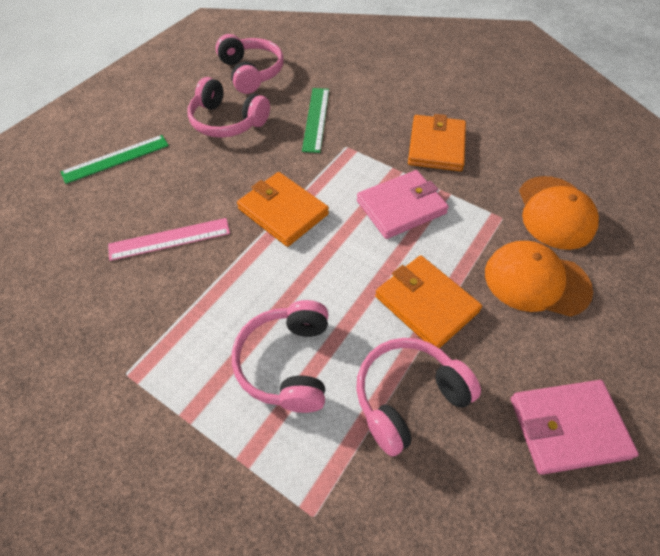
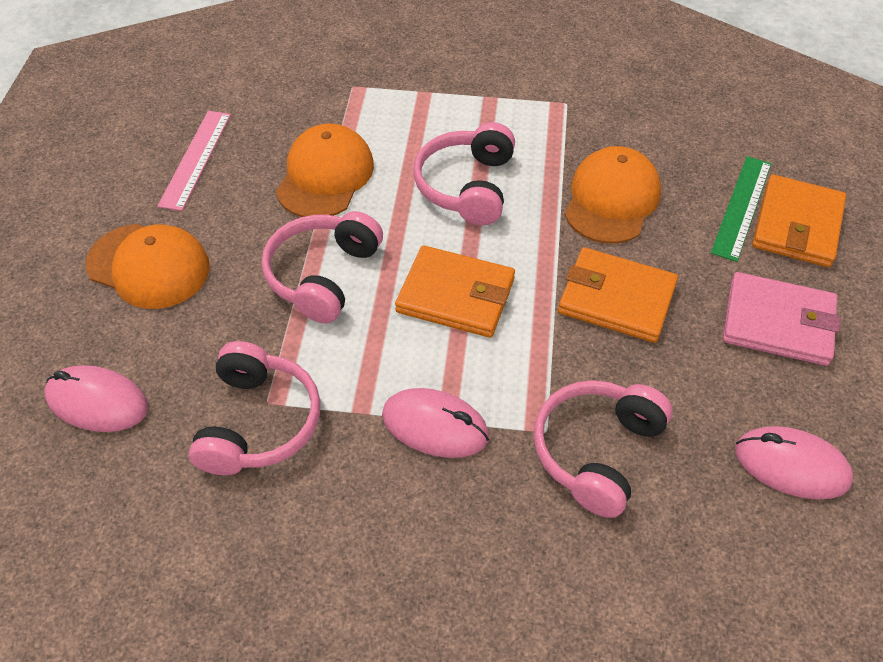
green ruler: 2 -> 1
orange cap: 2 -> 3
pink mouse: 0 -> 3
pink wallet: 2 -> 1

